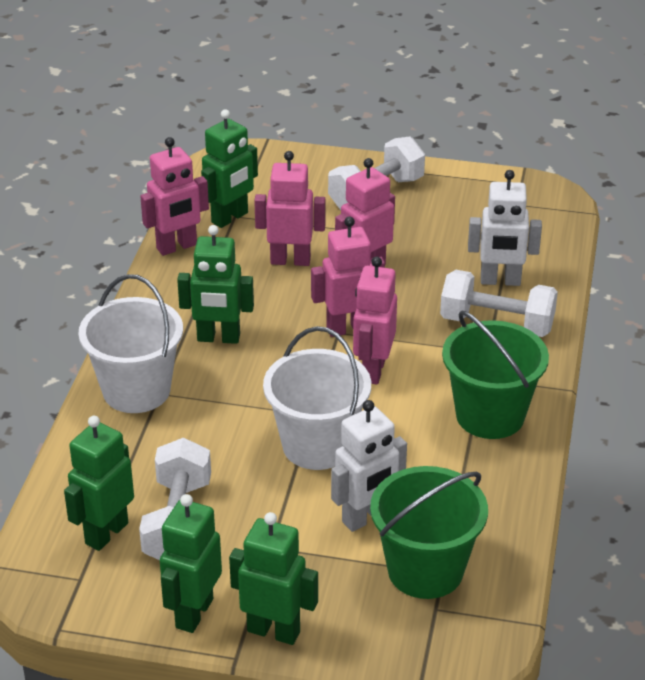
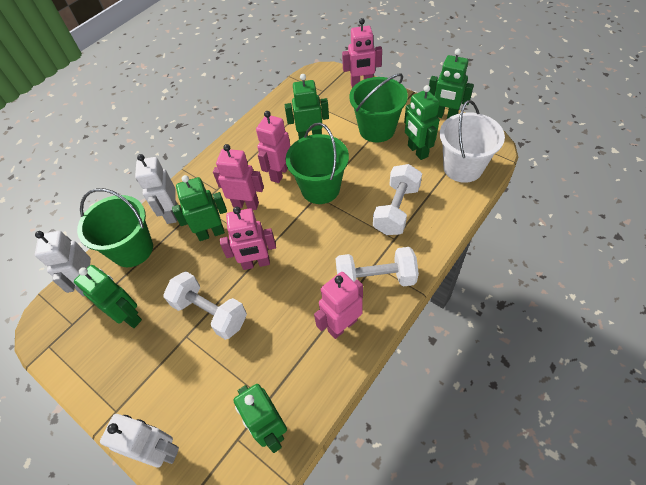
green bucket: 2 -> 3
green robot: 5 -> 6
white bucket: 2 -> 1
white robot: 2 -> 3

